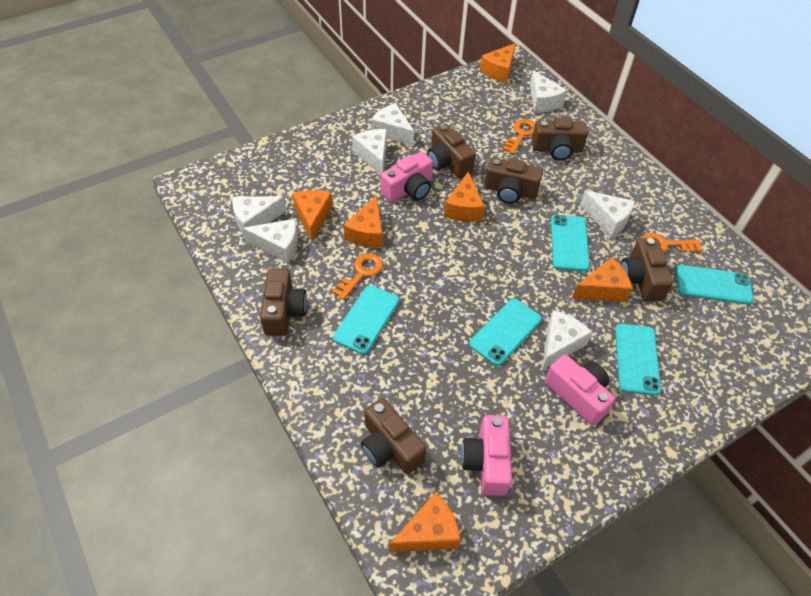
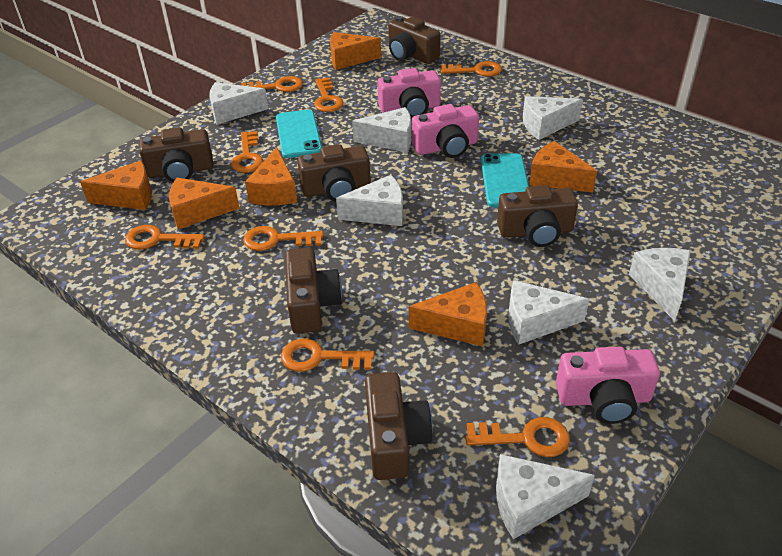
orange key: 3 -> 8
turquoise phone: 5 -> 2

